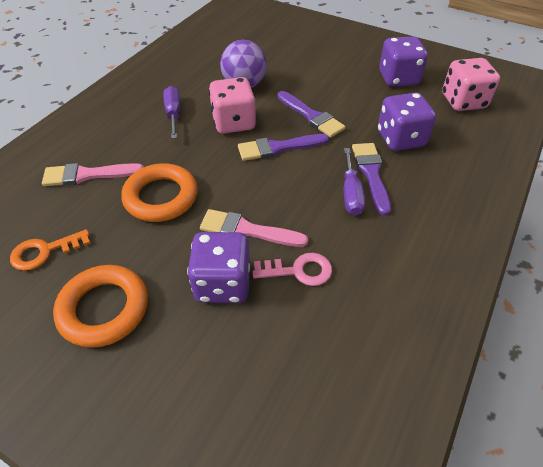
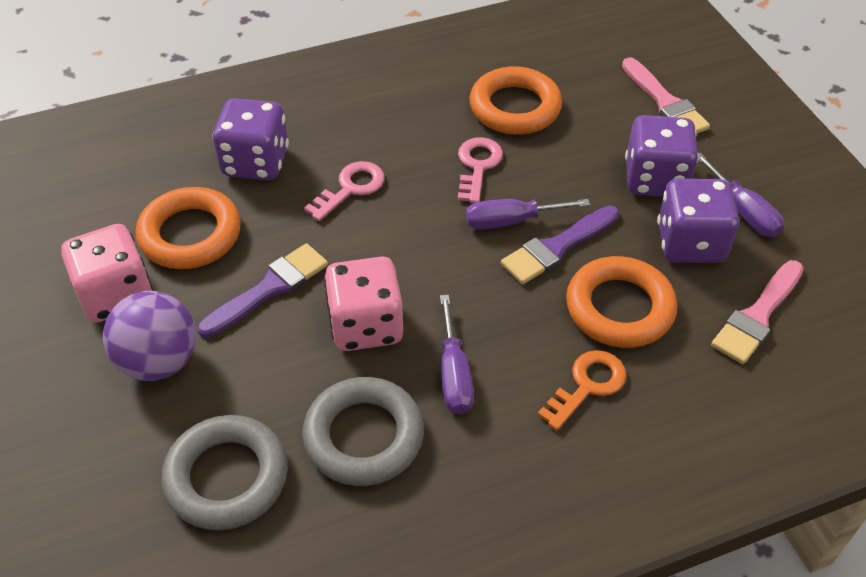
grey ring: 0 -> 2
orange ring: 2 -> 3
pink key: 1 -> 2
purple brush: 3 -> 2
purple screwdriver: 2 -> 3

